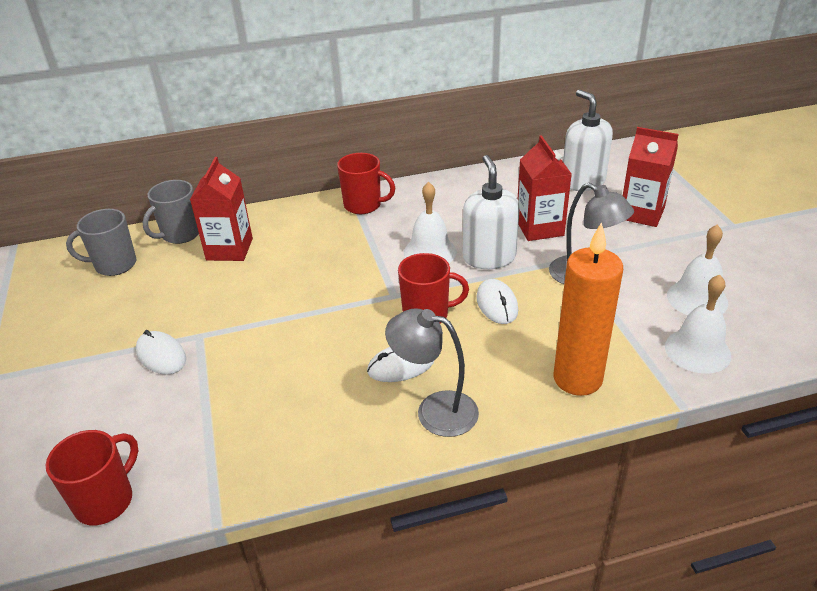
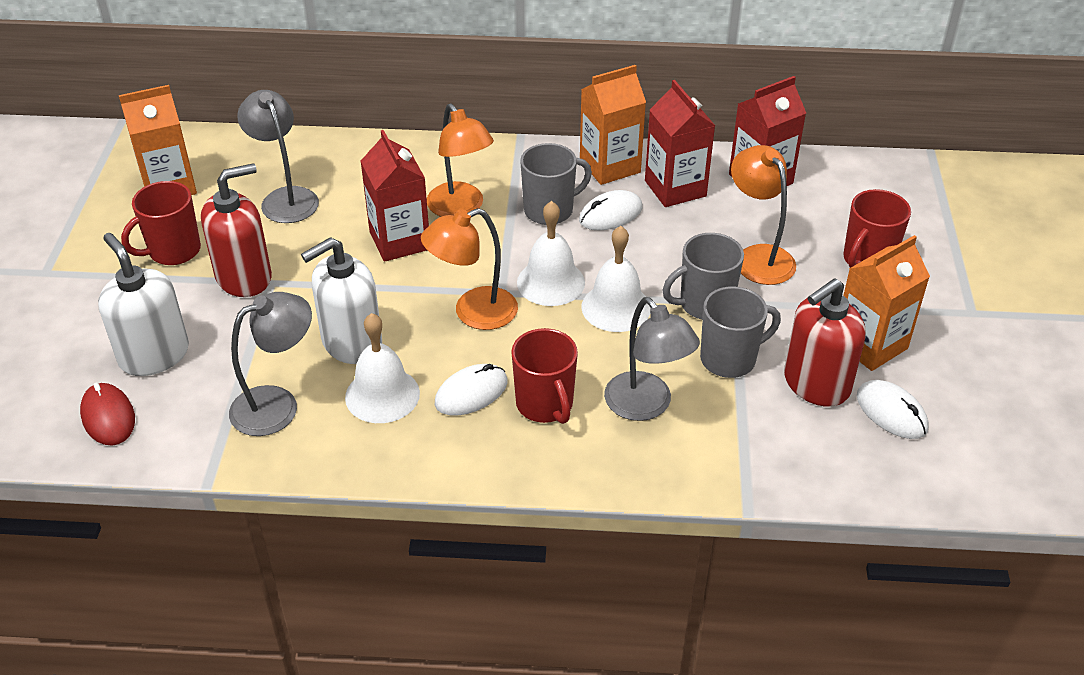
grey lamp: 2 -> 3
grey mug: 2 -> 3
orange candle: 1 -> 0
orange carton: 0 -> 3
orange lamp: 0 -> 3
red mouse: 0 -> 1
red soap dispenser: 0 -> 2

